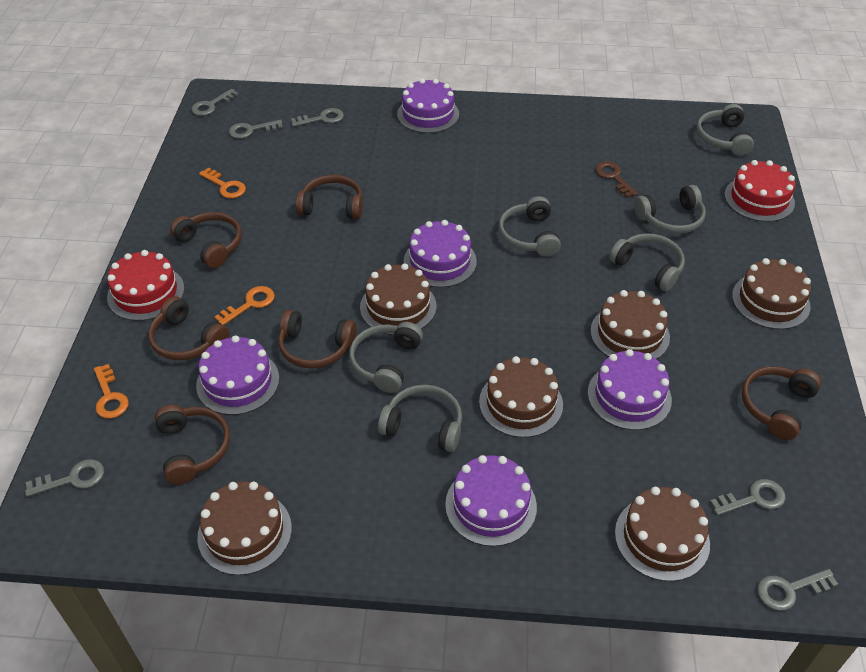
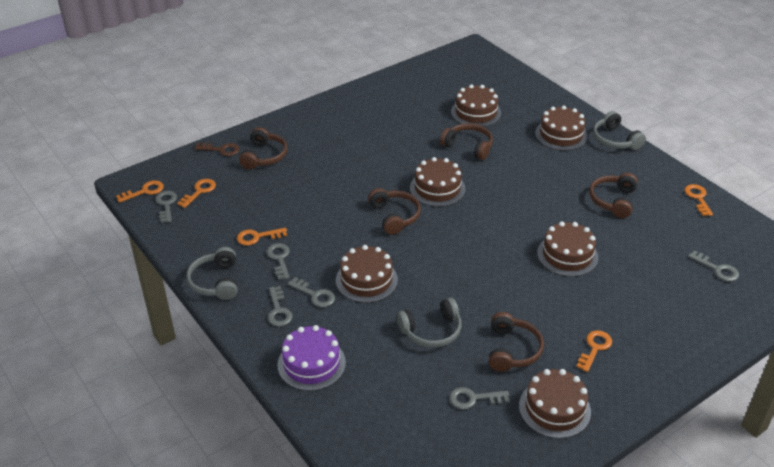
brown headphones: 6 -> 5
grey headphones: 6 -> 3
orange key: 3 -> 5
purple cake: 5 -> 1
red cake: 2 -> 0

